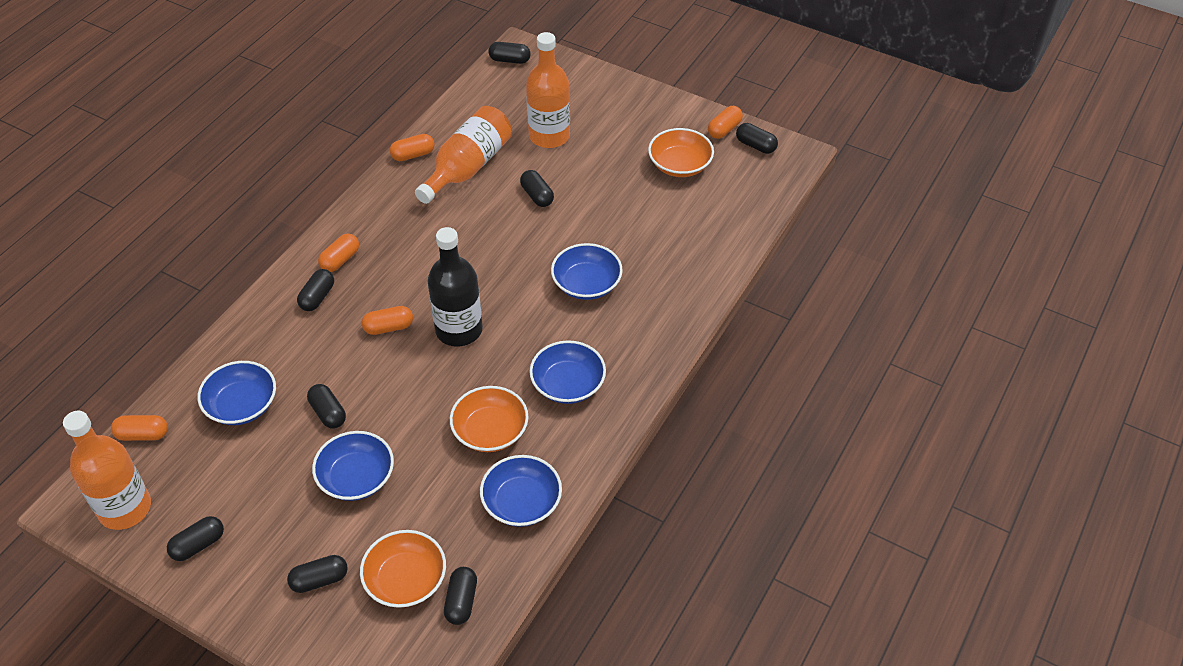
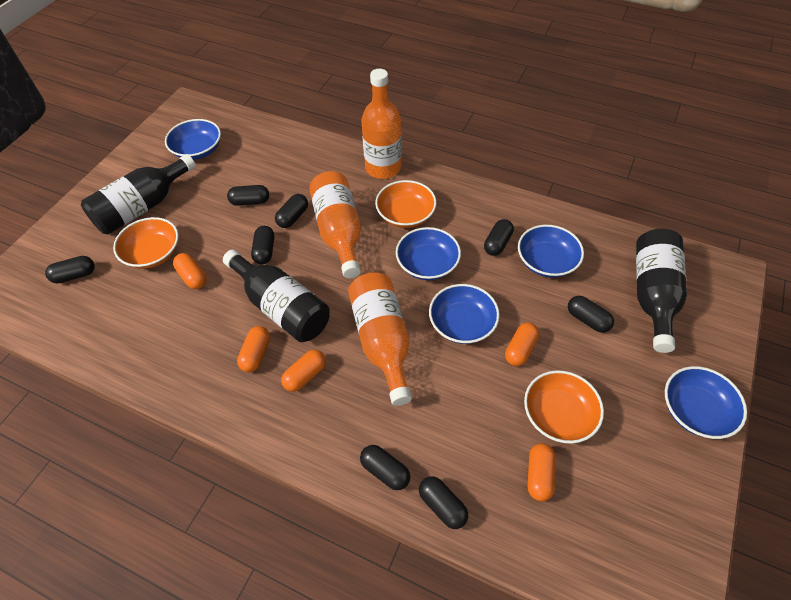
black bottle: 1 -> 3

